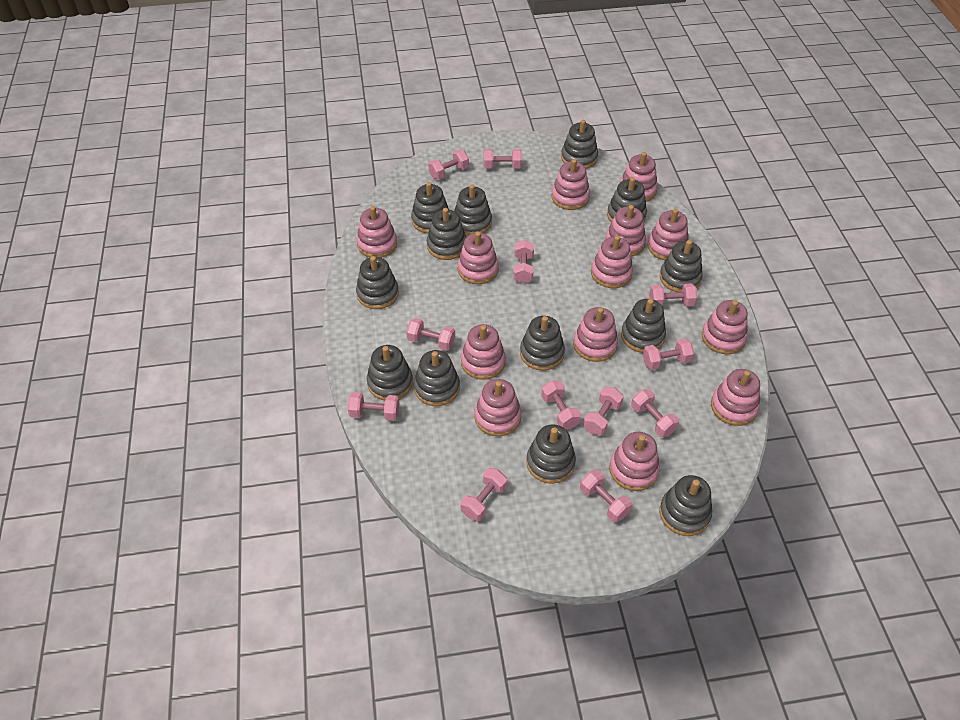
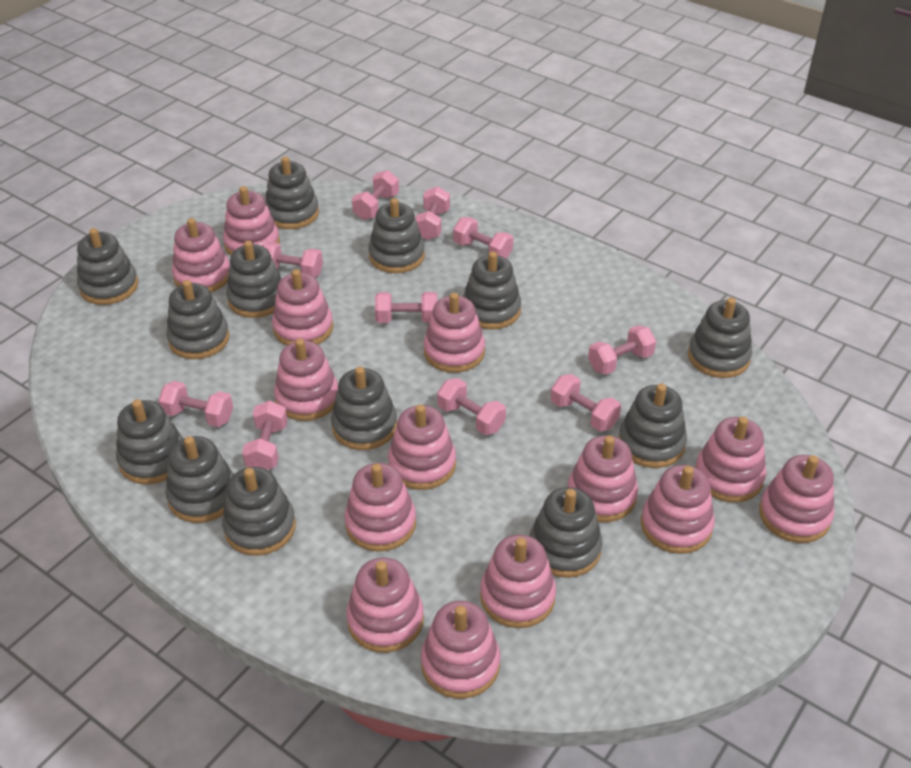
pink dumbbell: 12 -> 10
pink stacking toy: 13 -> 14

